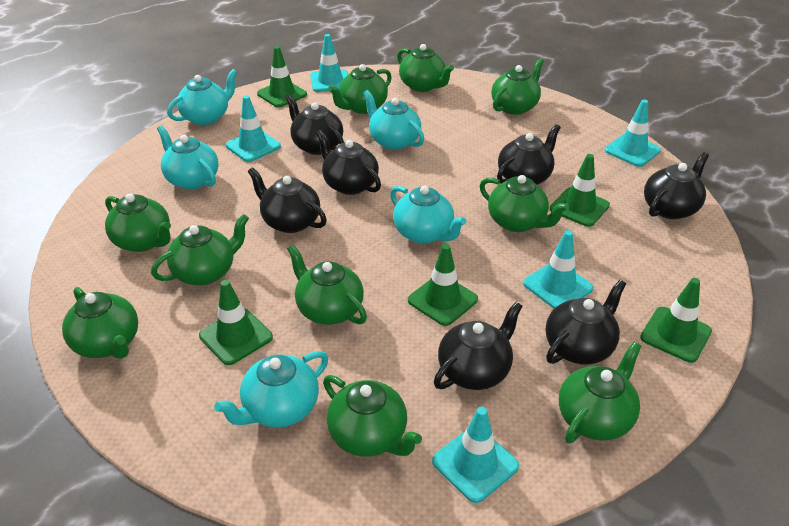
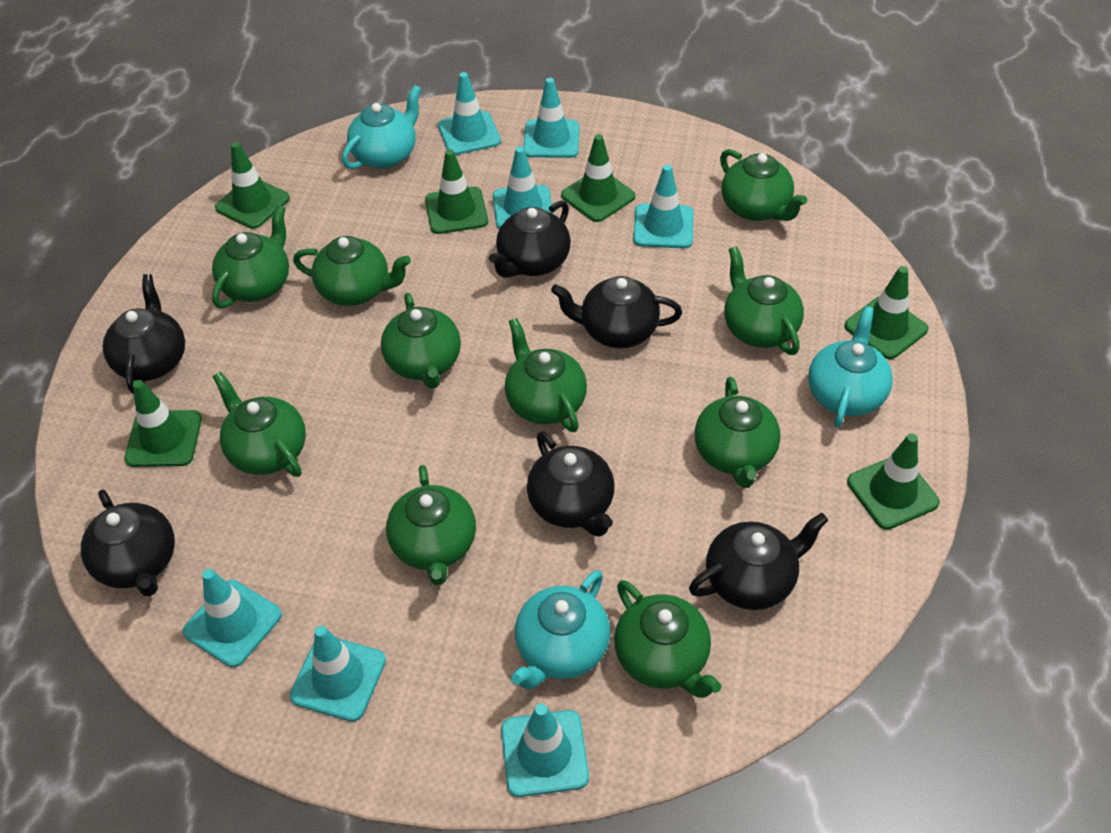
black teapot: 7 -> 6
green traffic cone: 5 -> 6
turquoise teapot: 5 -> 3
turquoise traffic cone: 5 -> 7

